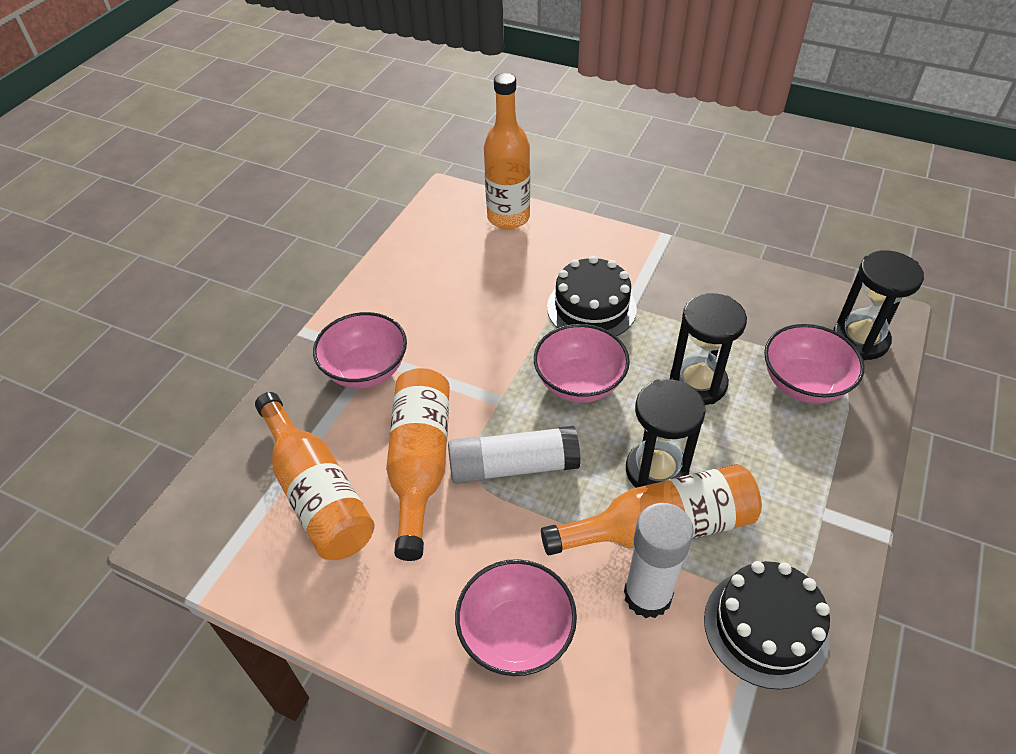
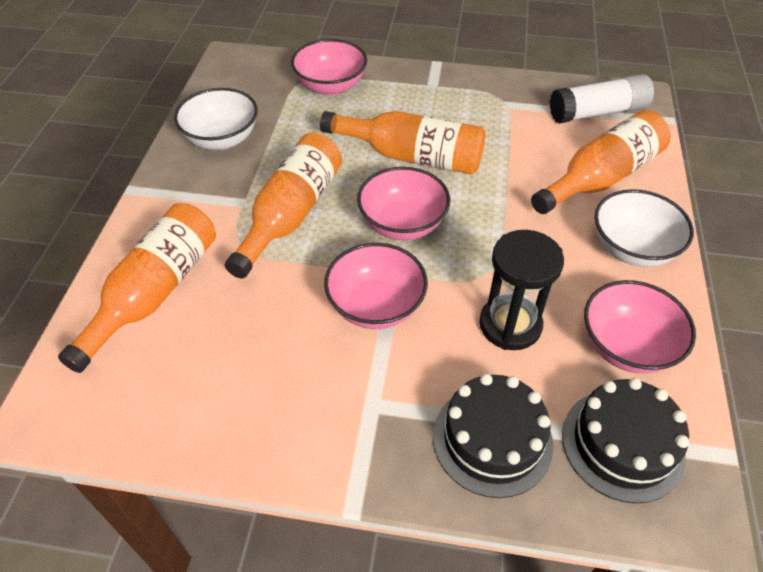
black hourglass: 3 -> 1
white bowl: 0 -> 2
white glue stick: 2 -> 1

